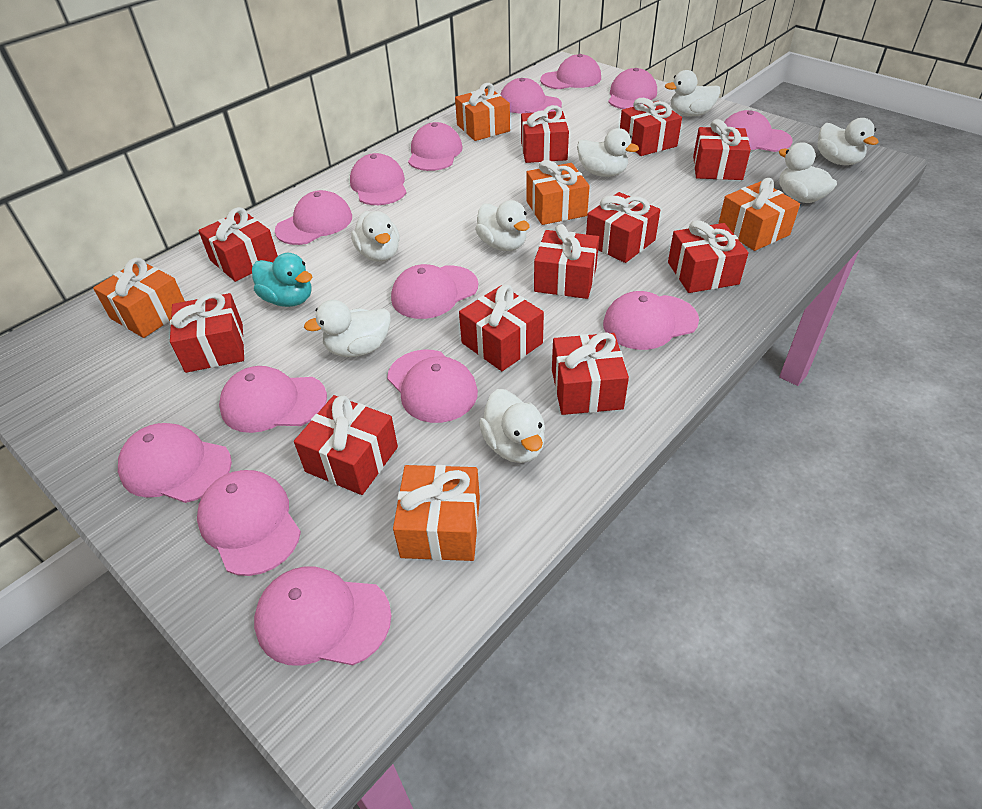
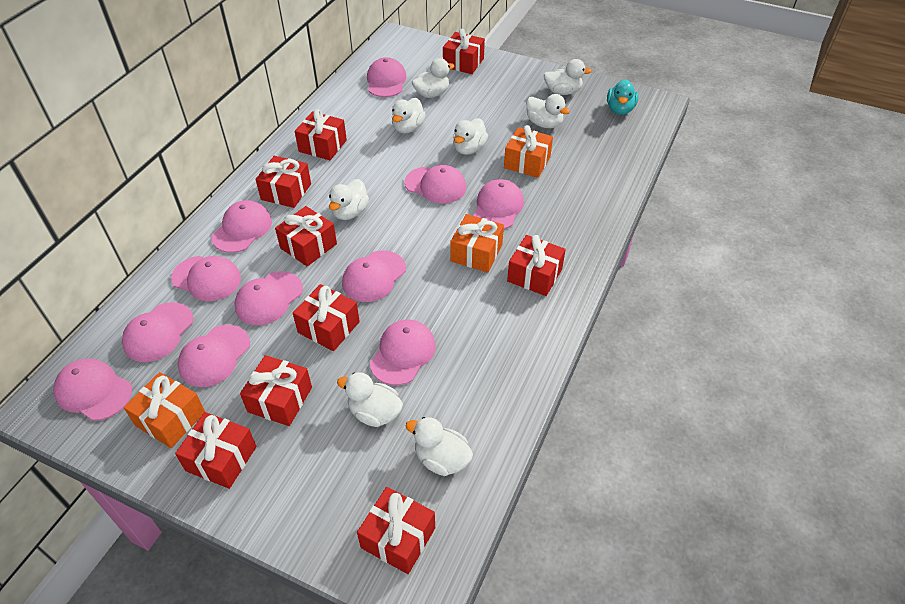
orange gift: 5 -> 3
pink cap: 14 -> 11
red gift: 11 -> 9

